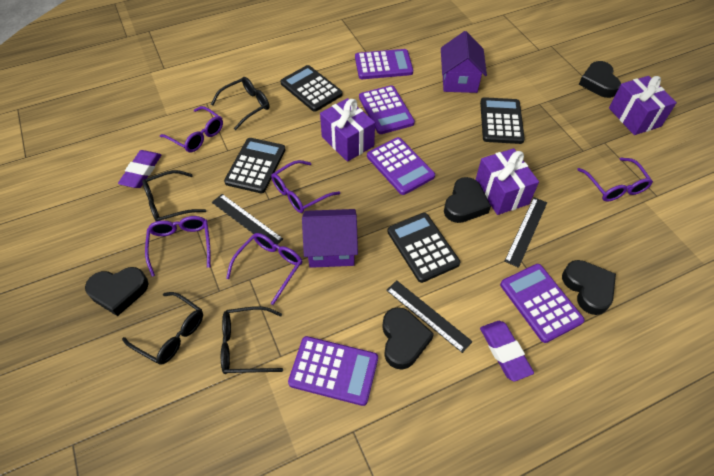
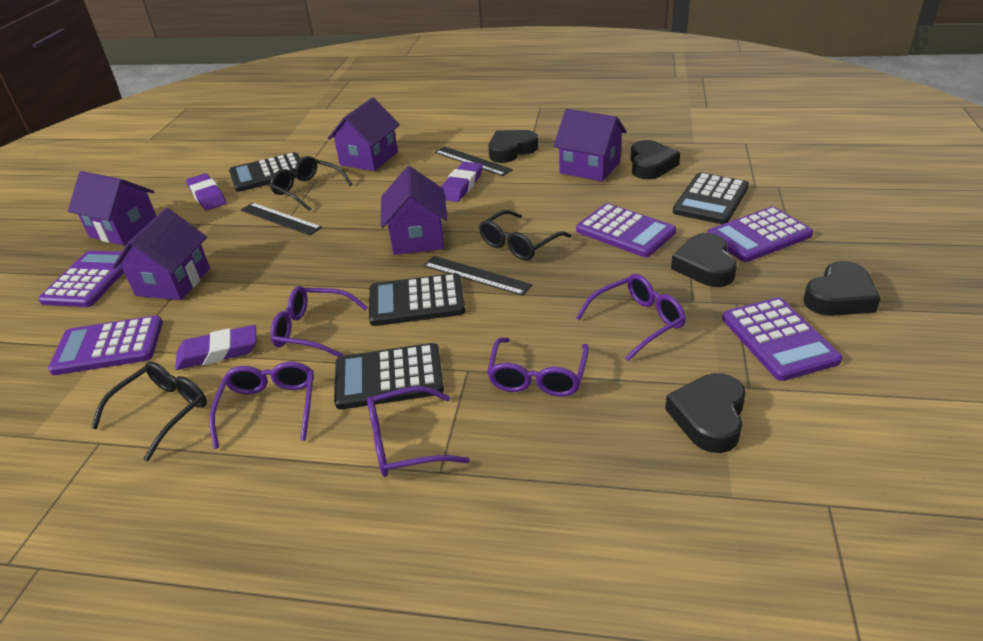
black glasses: 4 -> 3
purple eraser: 2 -> 3
purple gift: 3 -> 0
purple house: 2 -> 5

